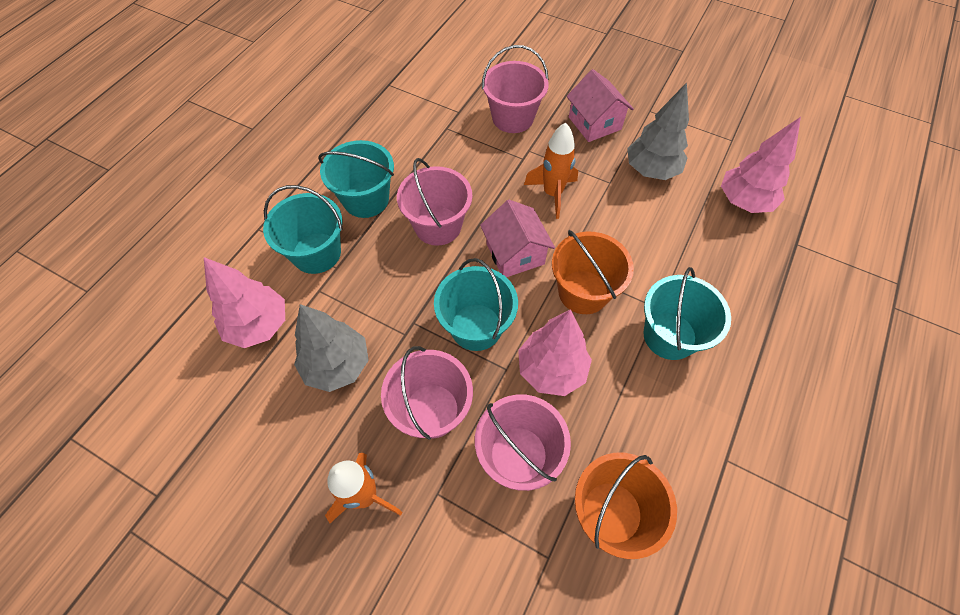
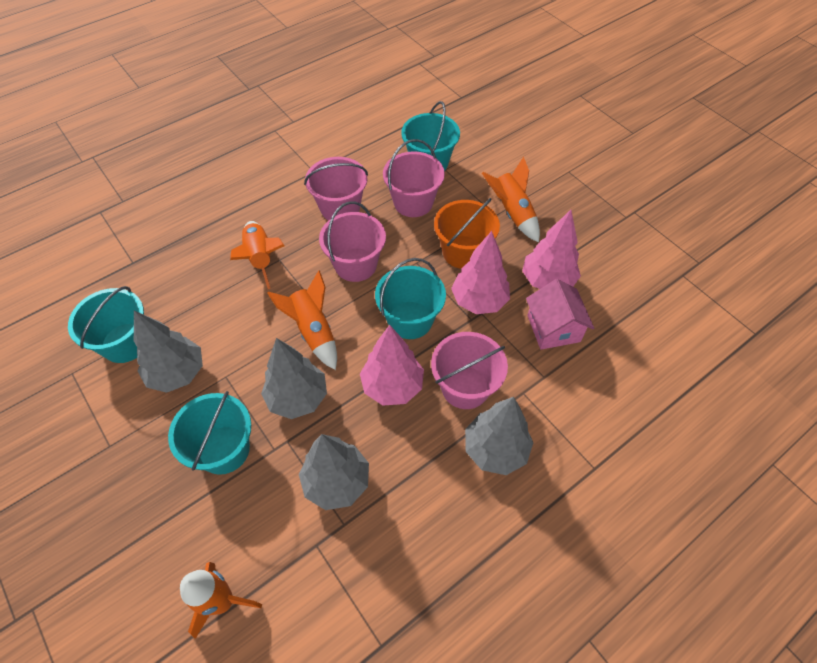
grey tree: 2 -> 4
orange bucket: 2 -> 1
orange rocket: 2 -> 4
pink house: 2 -> 1

